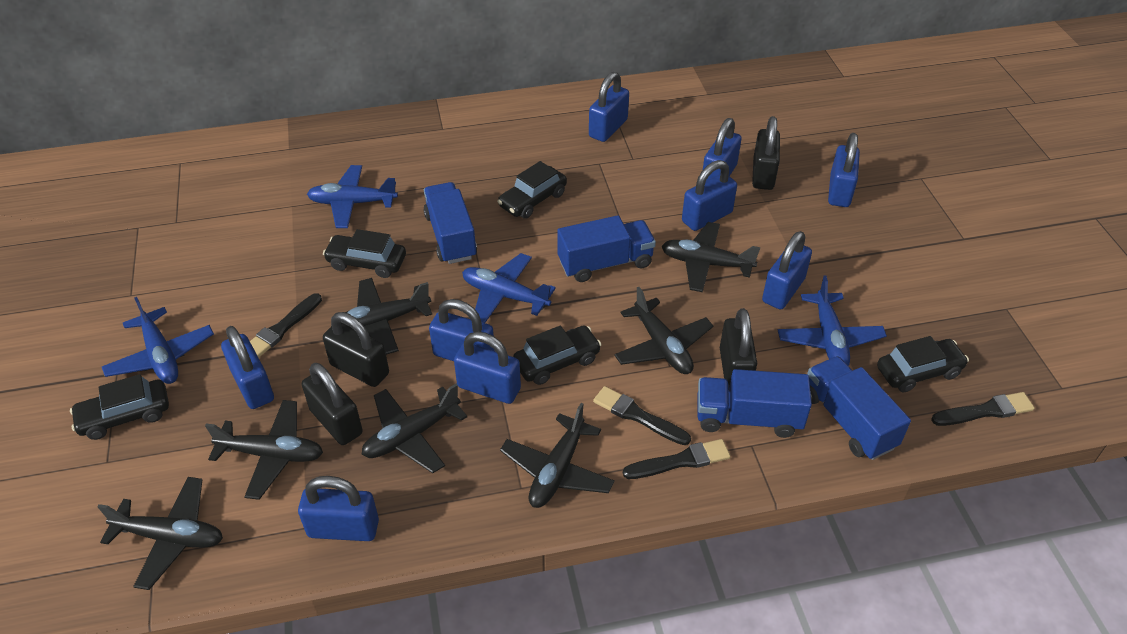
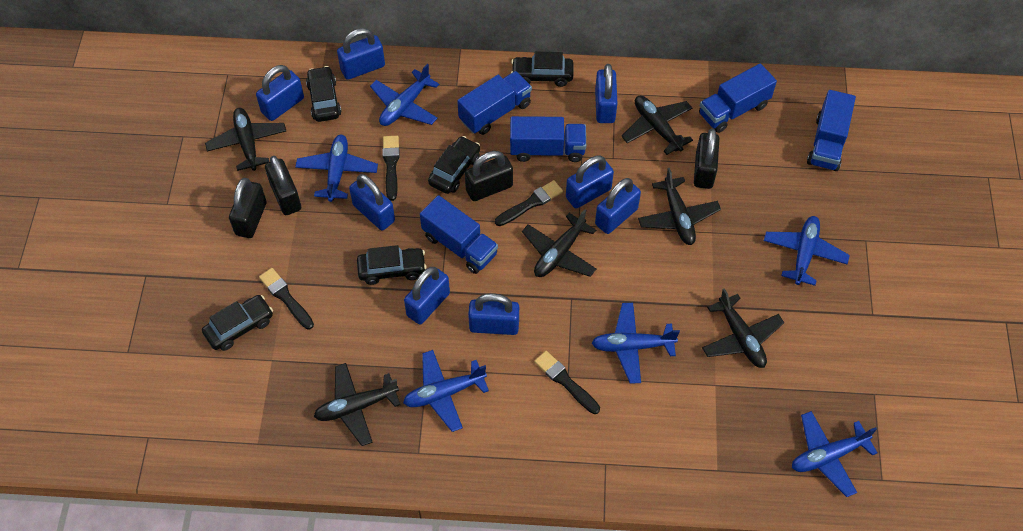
black plane: 7 -> 6
blue padlock: 9 -> 8
blue plane: 4 -> 6
blue truck: 4 -> 5

